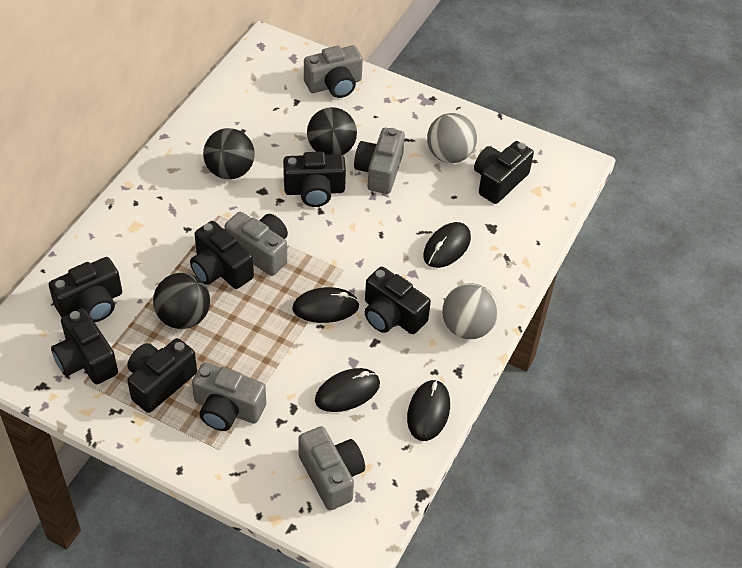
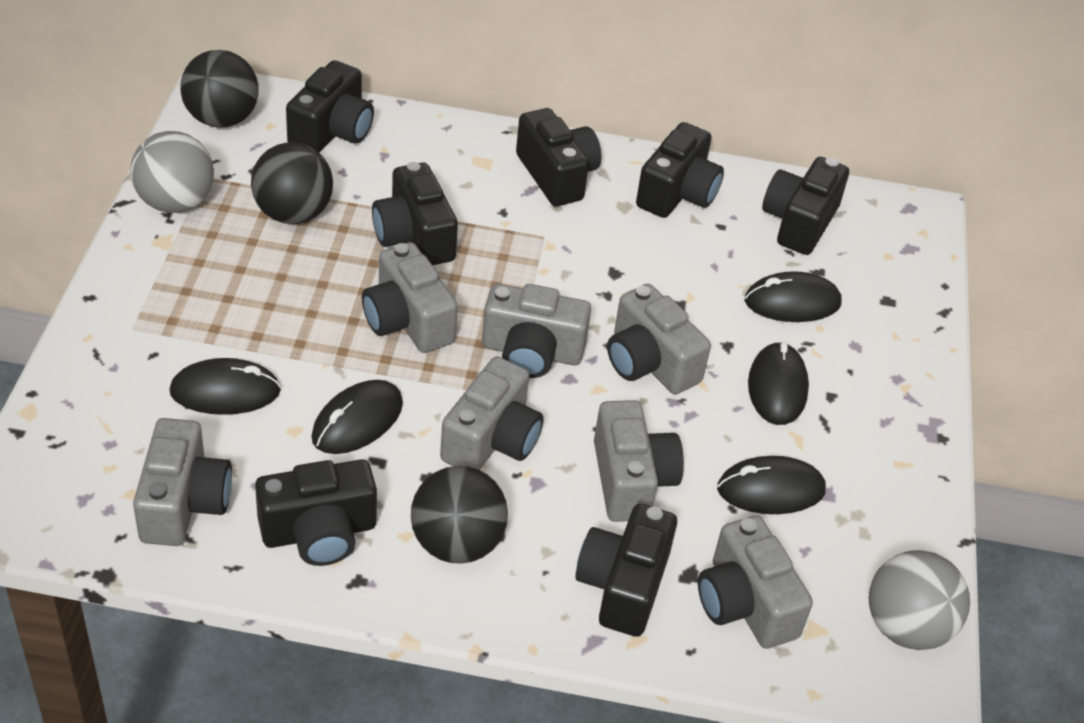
black mouse: 4 -> 5
grey camera: 5 -> 7

